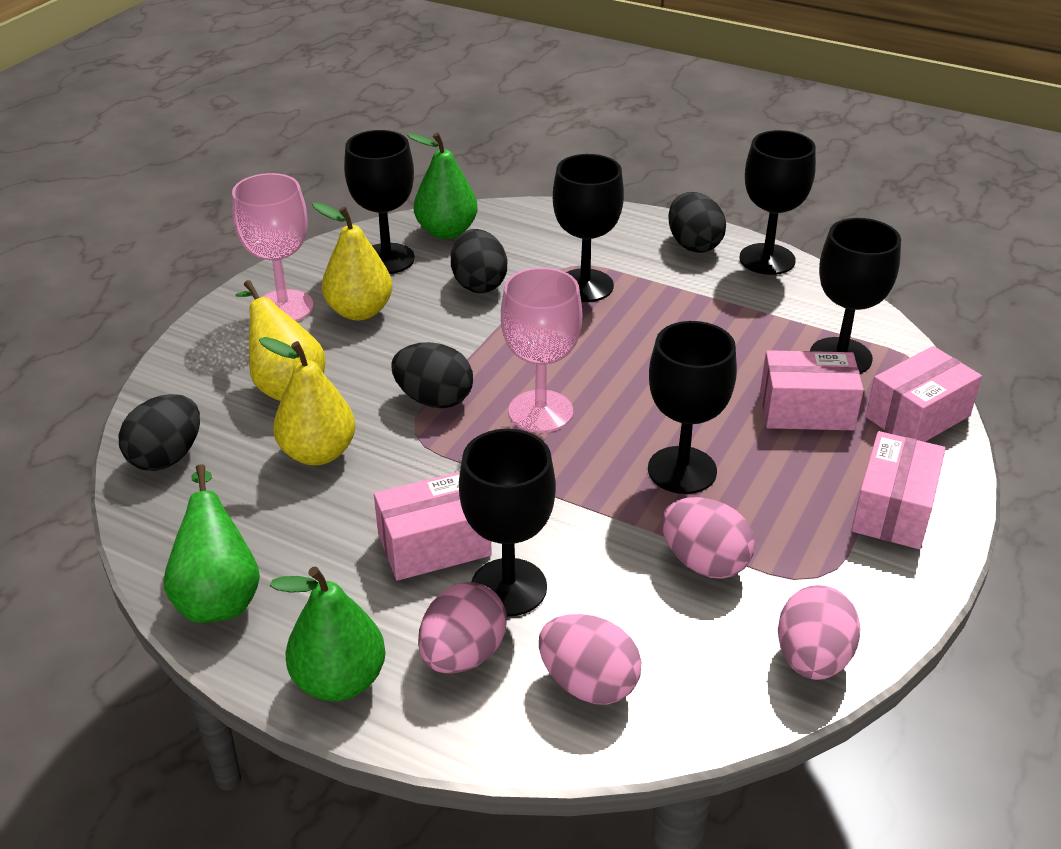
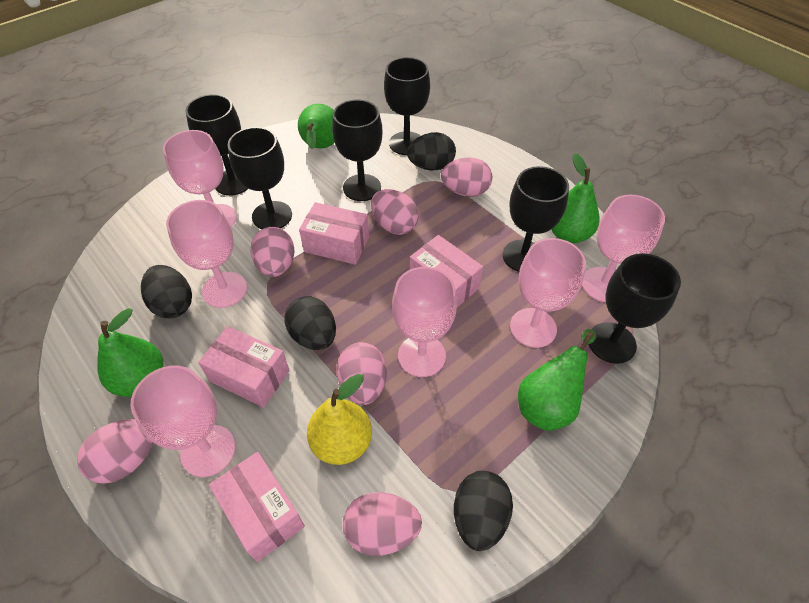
green pear: 3 -> 4
pink egg: 4 -> 6
pink goblet: 2 -> 6
yellow pear: 3 -> 1

